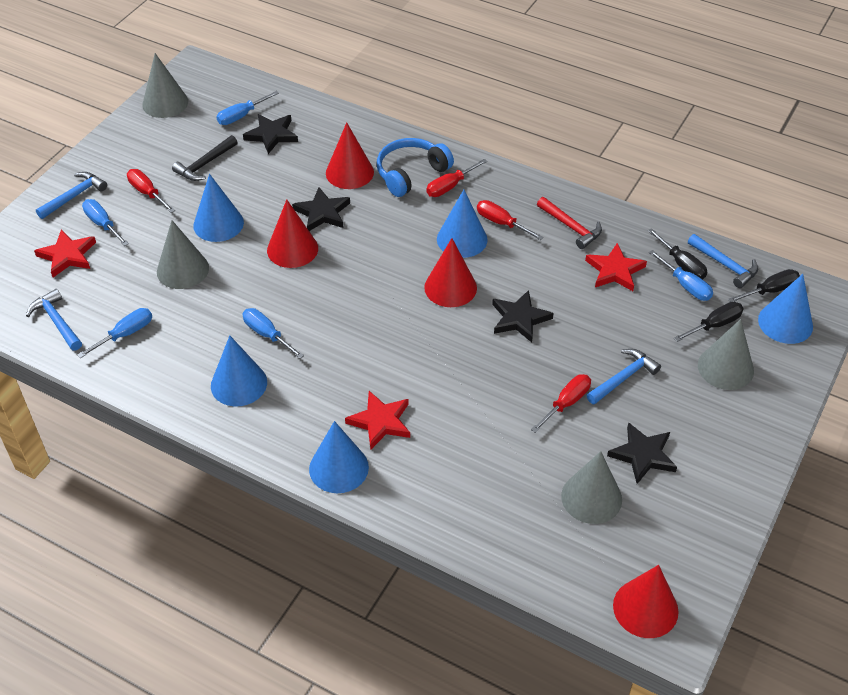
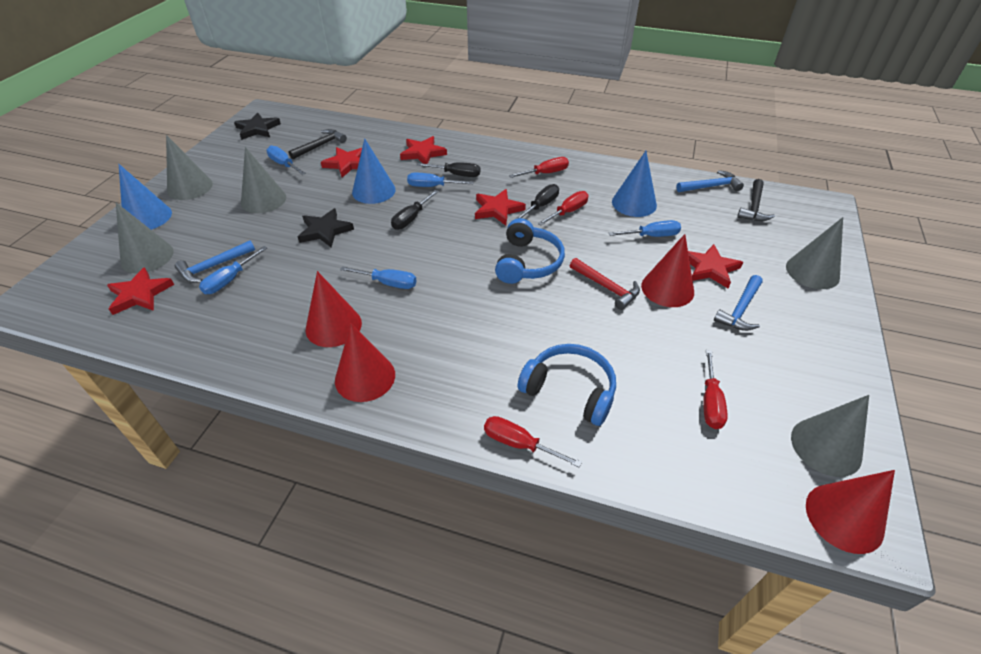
black hammer: 1 -> 2
black star: 4 -> 2
blue cone: 5 -> 3
blue hammer: 4 -> 3
blue headphones: 1 -> 2
grey cone: 4 -> 5
red star: 3 -> 5

